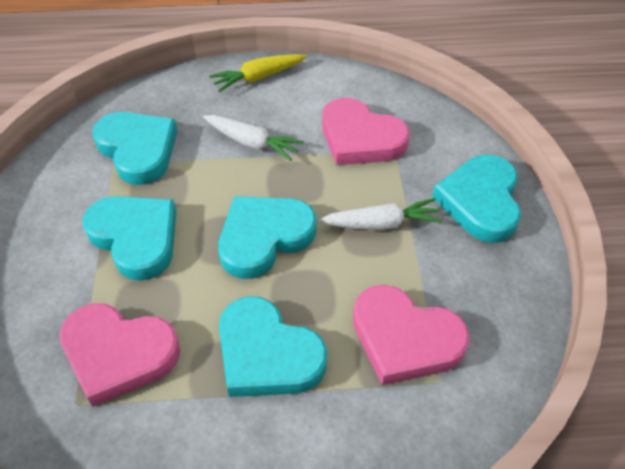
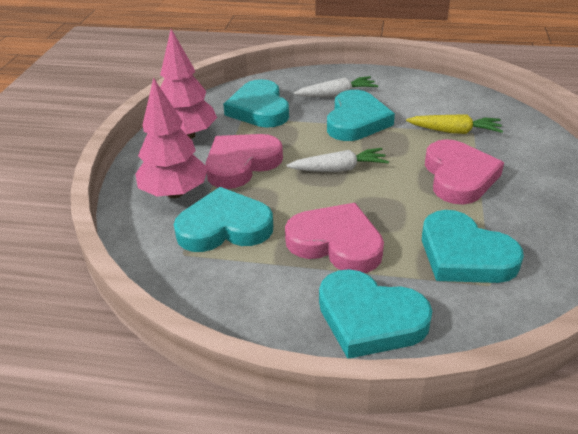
pink tree: 0 -> 2

